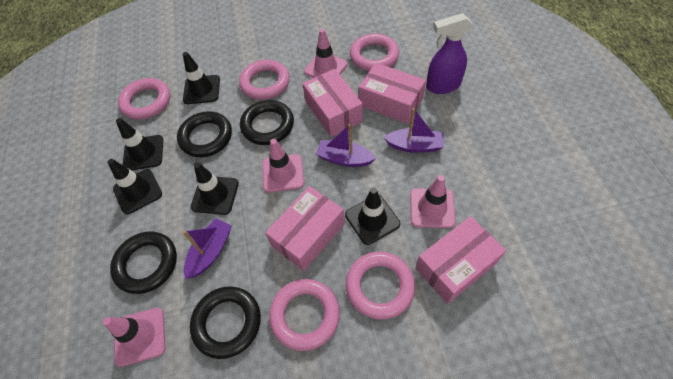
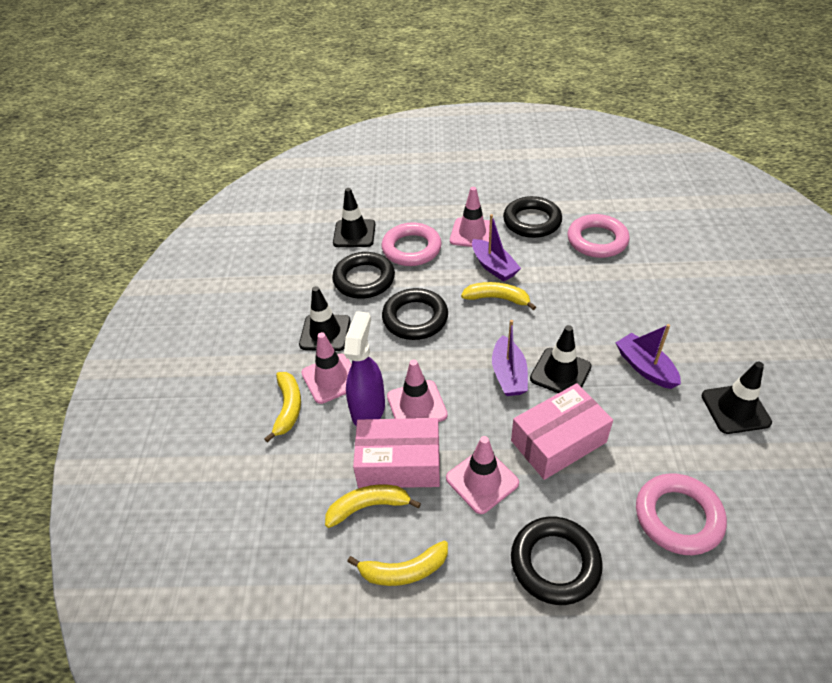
black traffic cone: 5 -> 4
pink box: 4 -> 2
pink ring: 5 -> 3
yellow banana: 0 -> 4

